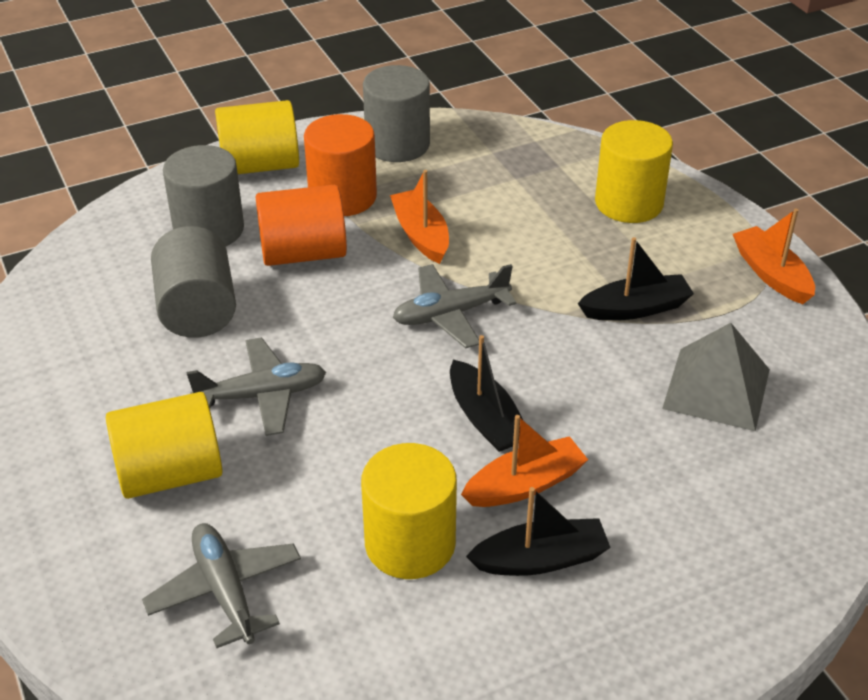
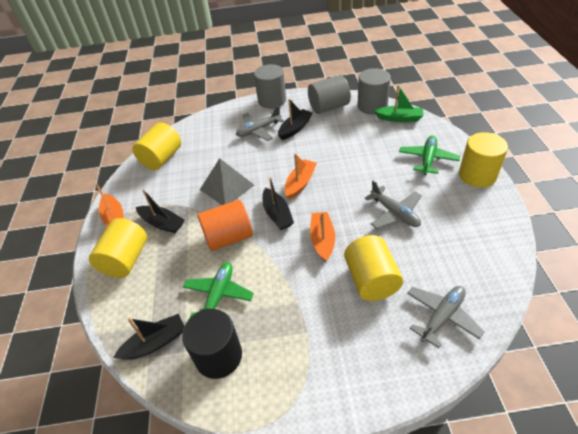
black boat: 3 -> 4
black cylinder: 0 -> 1
green boat: 0 -> 1
green plane: 0 -> 2
orange cylinder: 2 -> 1

